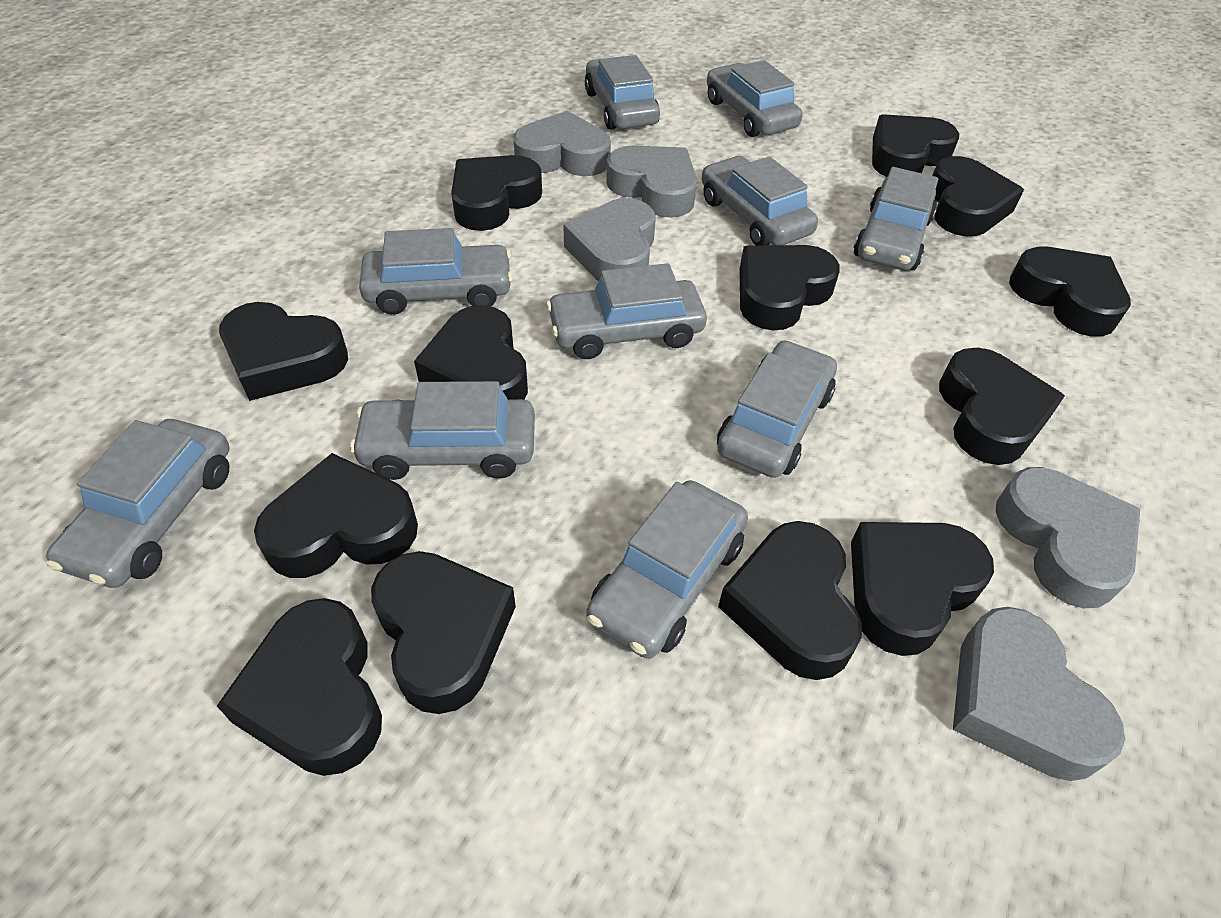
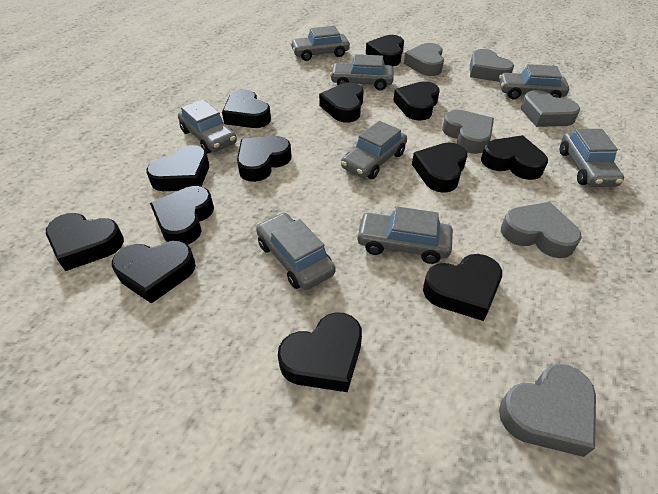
grey car: 10 -> 8
grey heart: 5 -> 6

